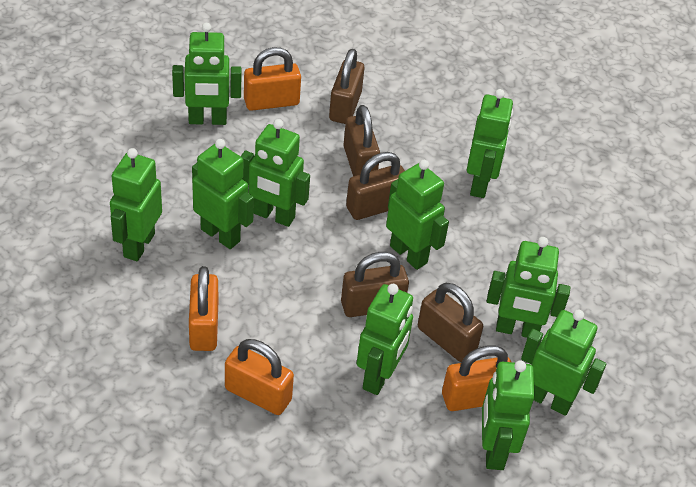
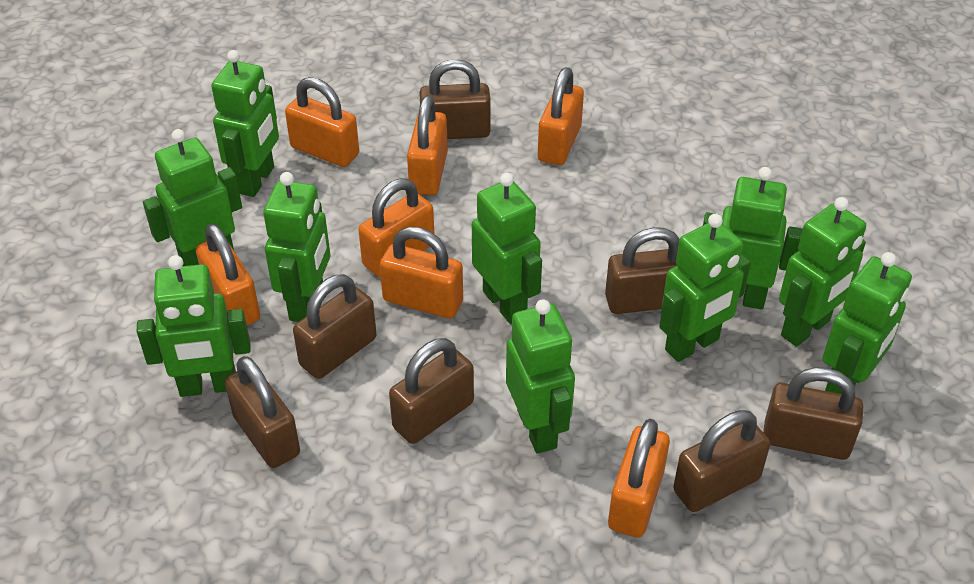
brown padlock: 5 -> 7
orange padlock: 4 -> 7

